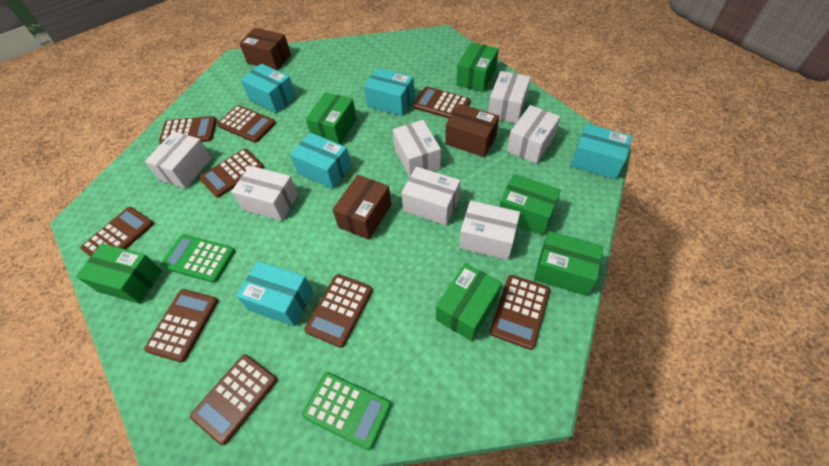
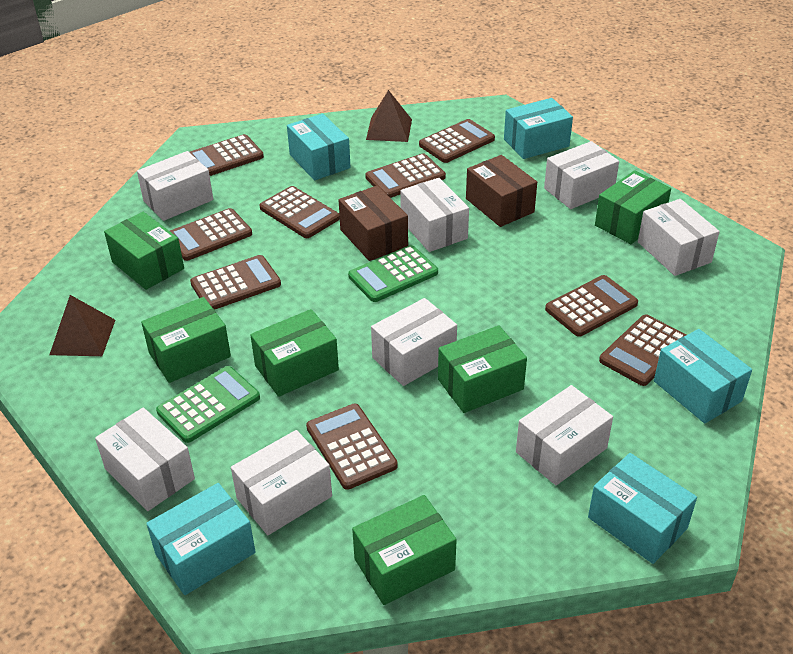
brown box: 3 -> 2
brown pyramid: 0 -> 2
white box: 7 -> 8

